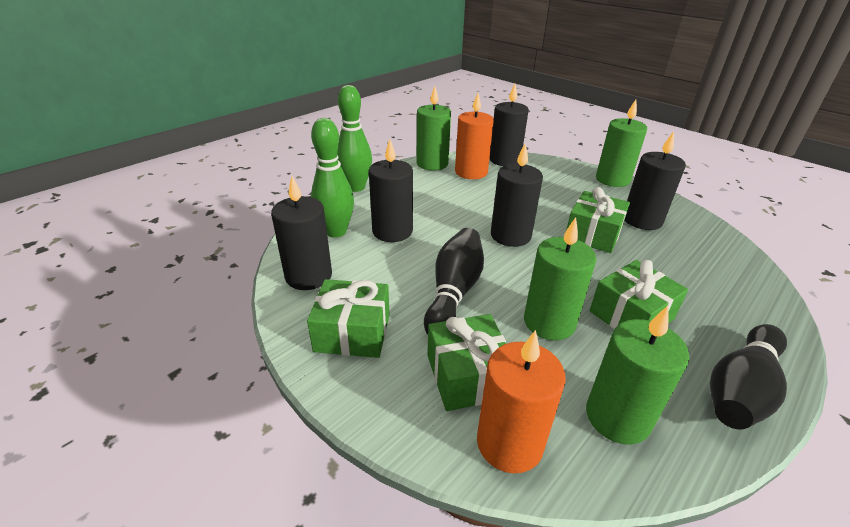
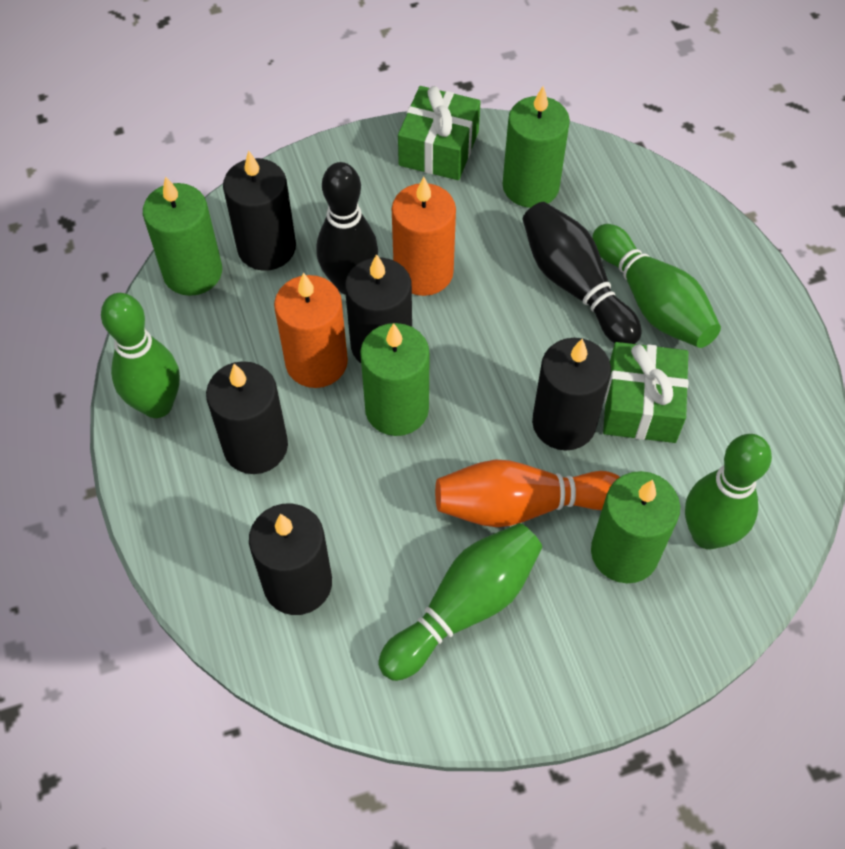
green bowling pin: 2 -> 4
green gift: 4 -> 2
orange bowling pin: 0 -> 1

